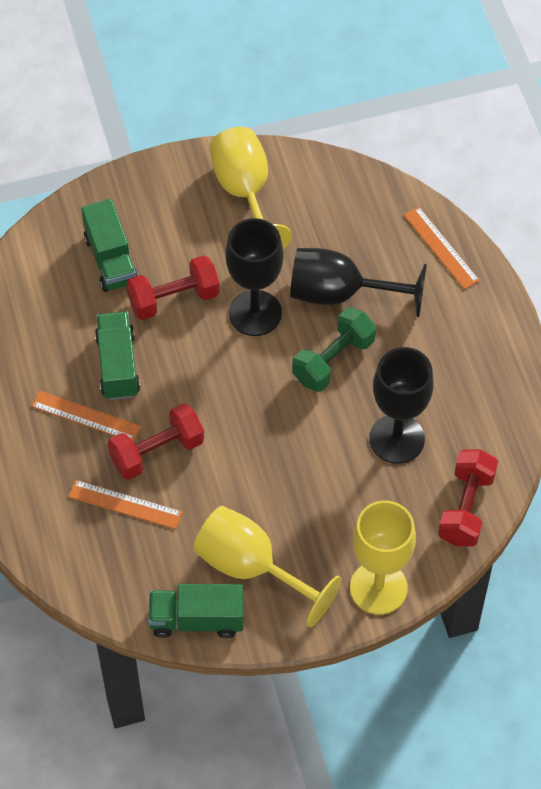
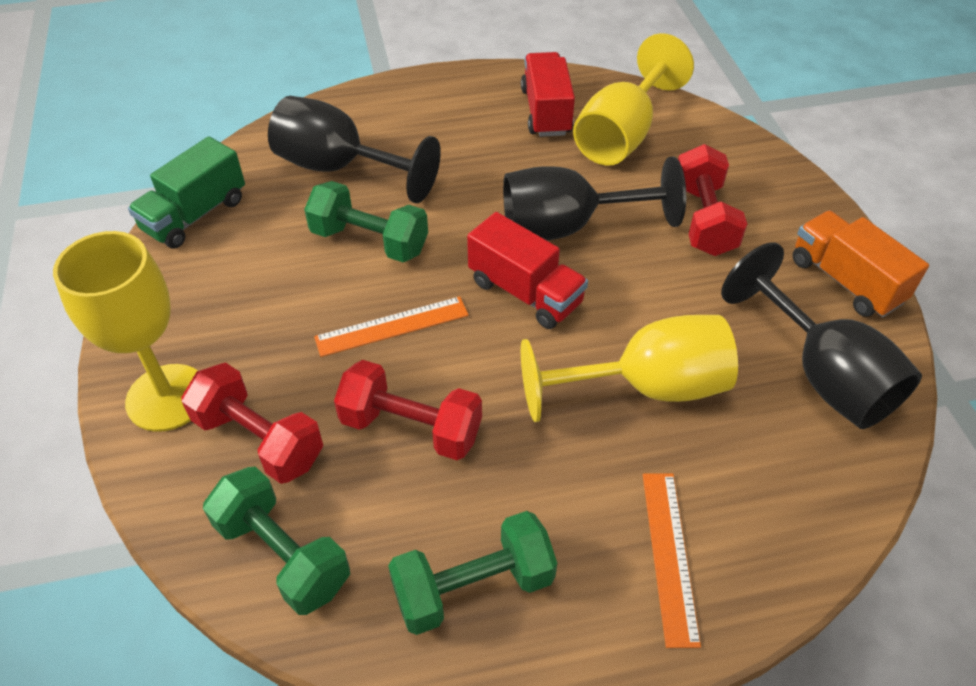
green dumbbell: 1 -> 3
green truck: 3 -> 1
orange ruler: 3 -> 2
orange truck: 0 -> 1
red truck: 0 -> 2

